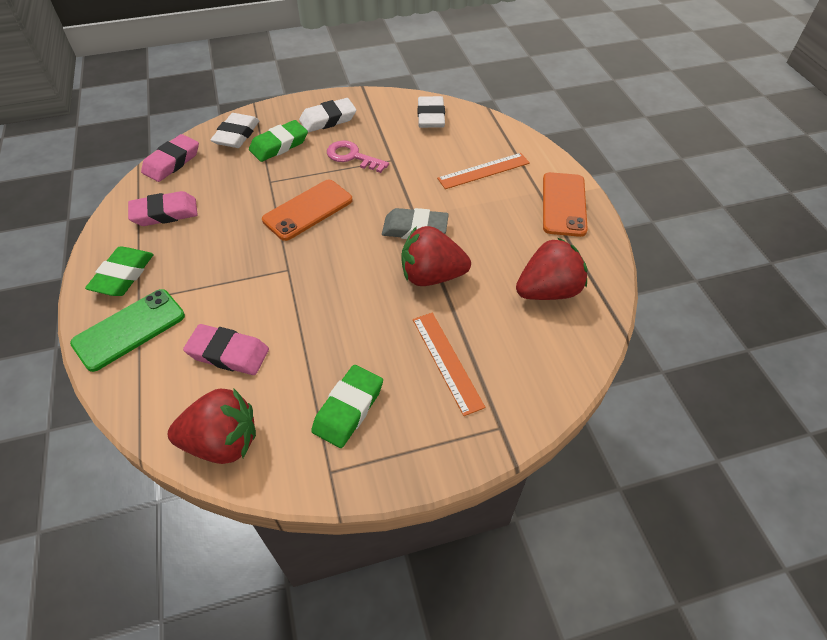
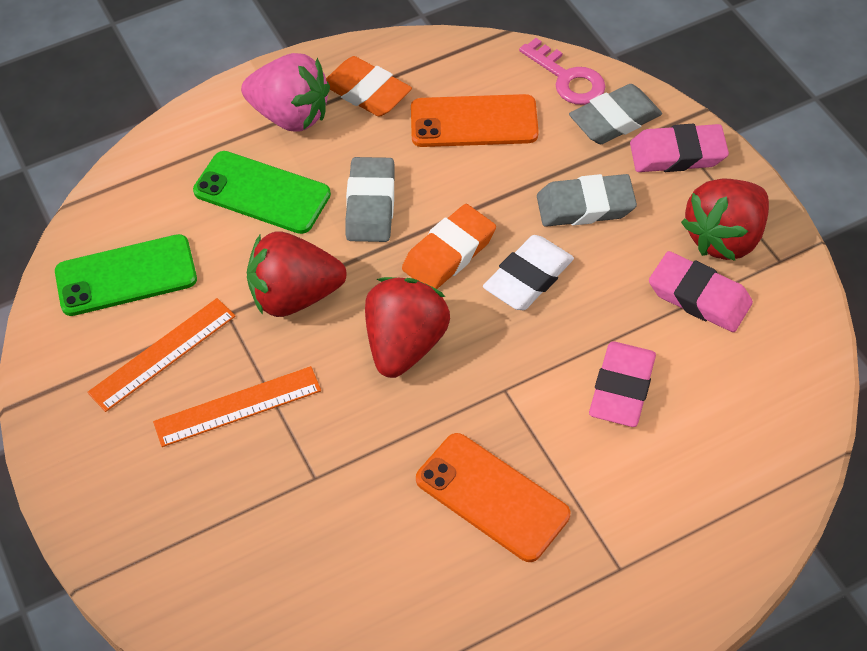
green eraser: 3 -> 0
green phone: 1 -> 2
grey eraser: 1 -> 3
orange eraser: 0 -> 2
pink strawberry: 0 -> 1
white eraser: 3 -> 1

